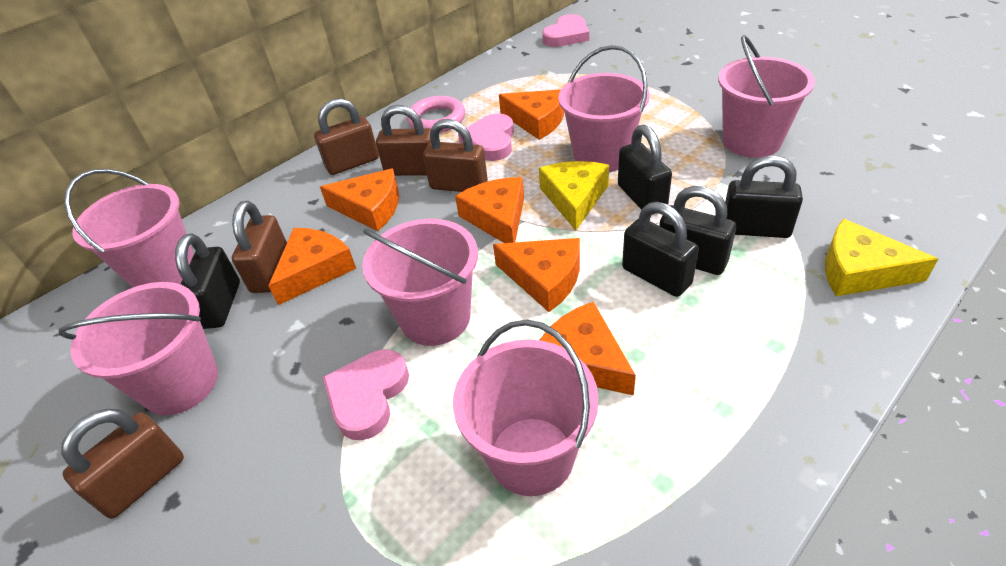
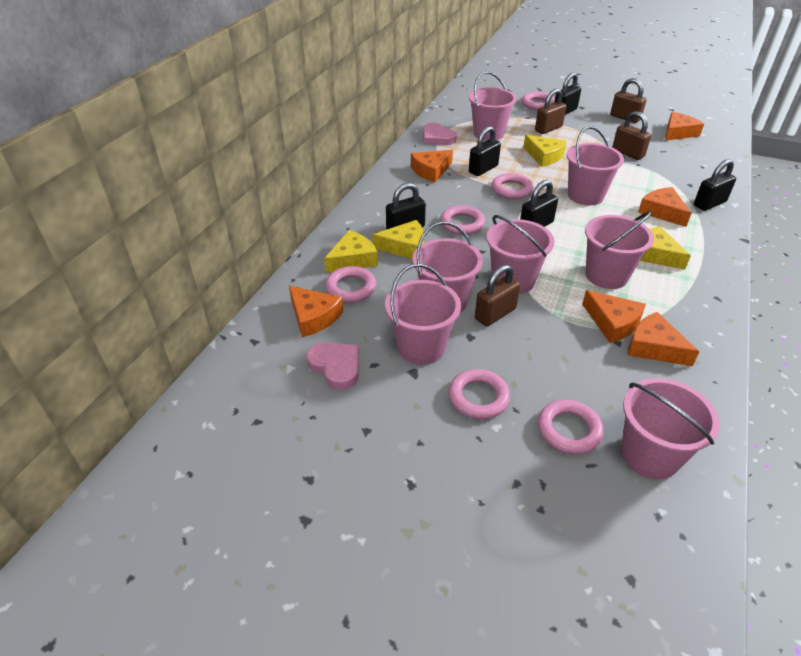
brown padlock: 5 -> 4
pink bucket: 6 -> 7
pink heart: 3 -> 2
pink ring: 1 -> 6
yellow cheese: 2 -> 4

